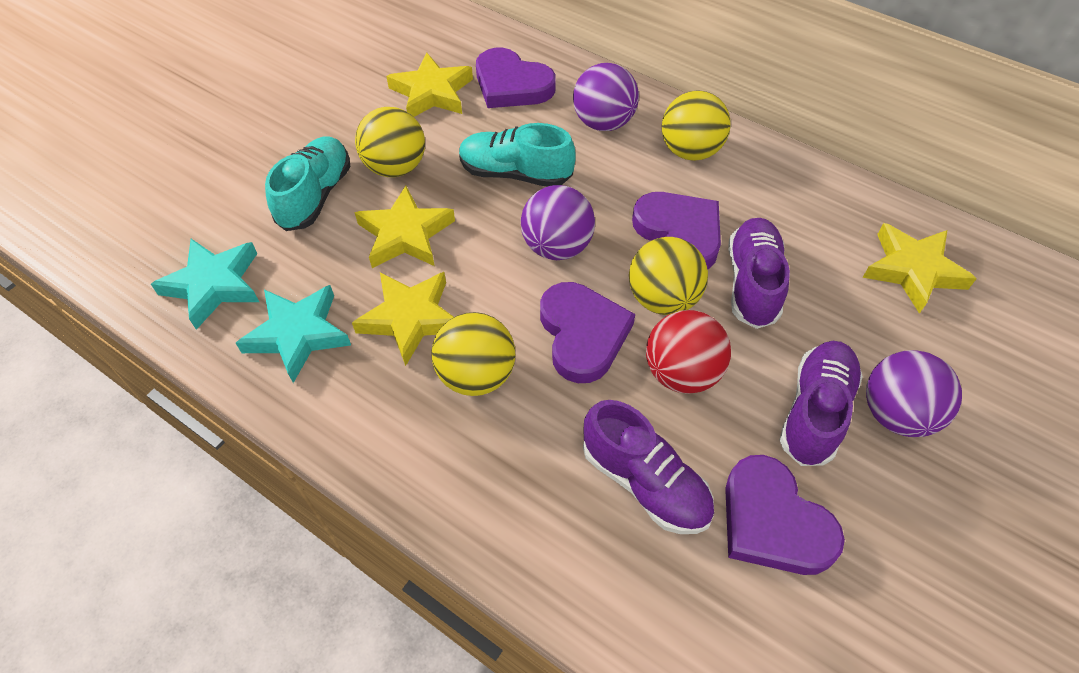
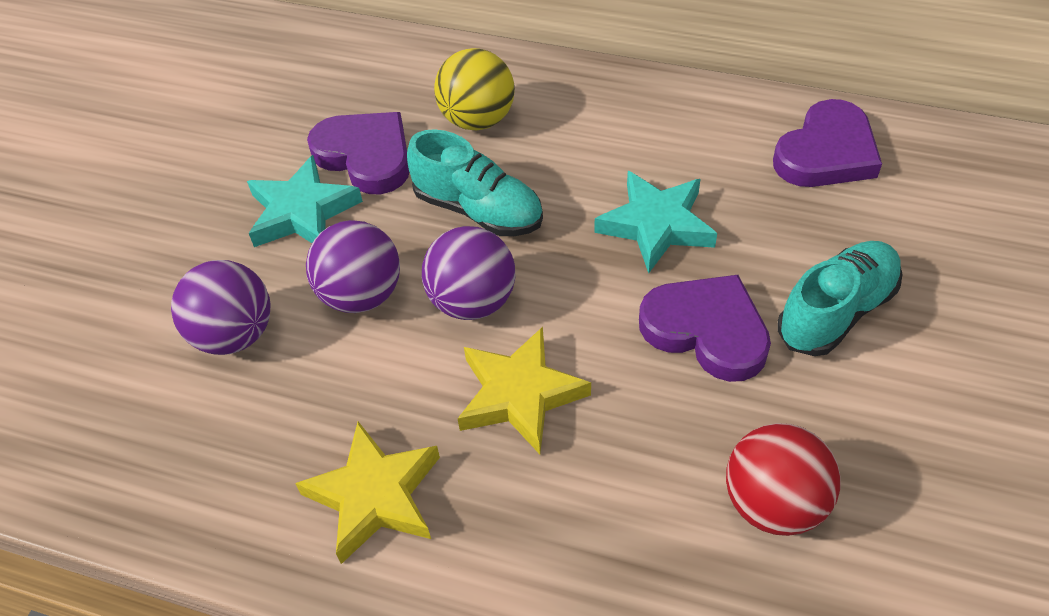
purple heart: 4 -> 3
purple shoe: 3 -> 0
yellow ball: 4 -> 1
yellow star: 4 -> 2

